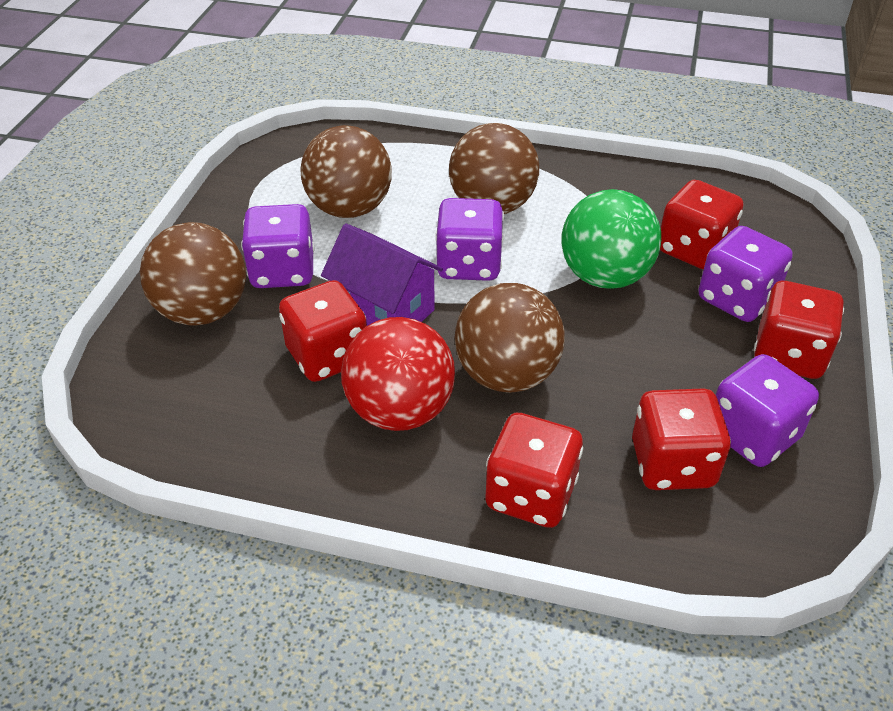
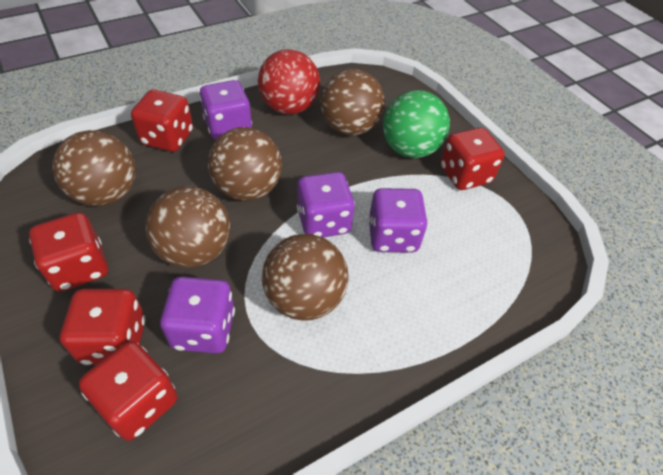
brown ball: 4 -> 5
purple house: 1 -> 0

